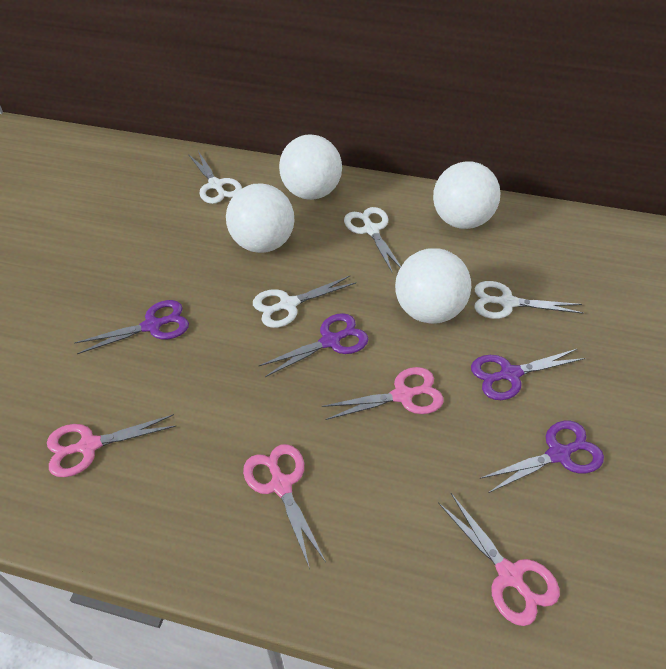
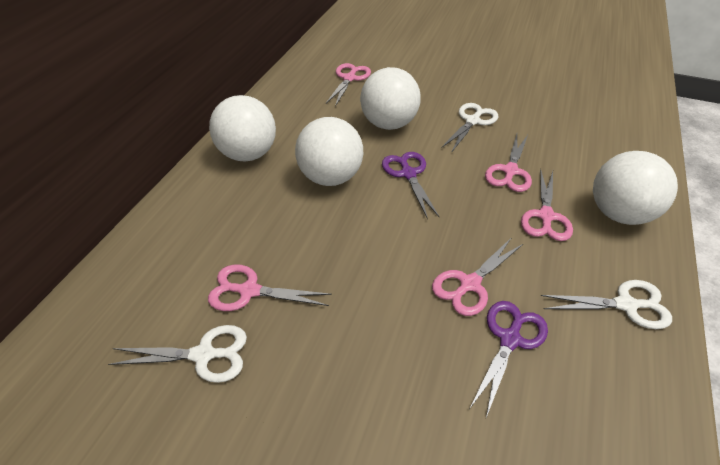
pink scissors: 4 -> 5
purple scissors: 4 -> 2
white scissors: 4 -> 3

